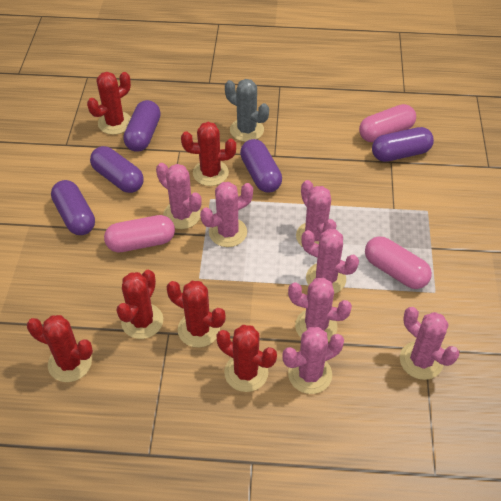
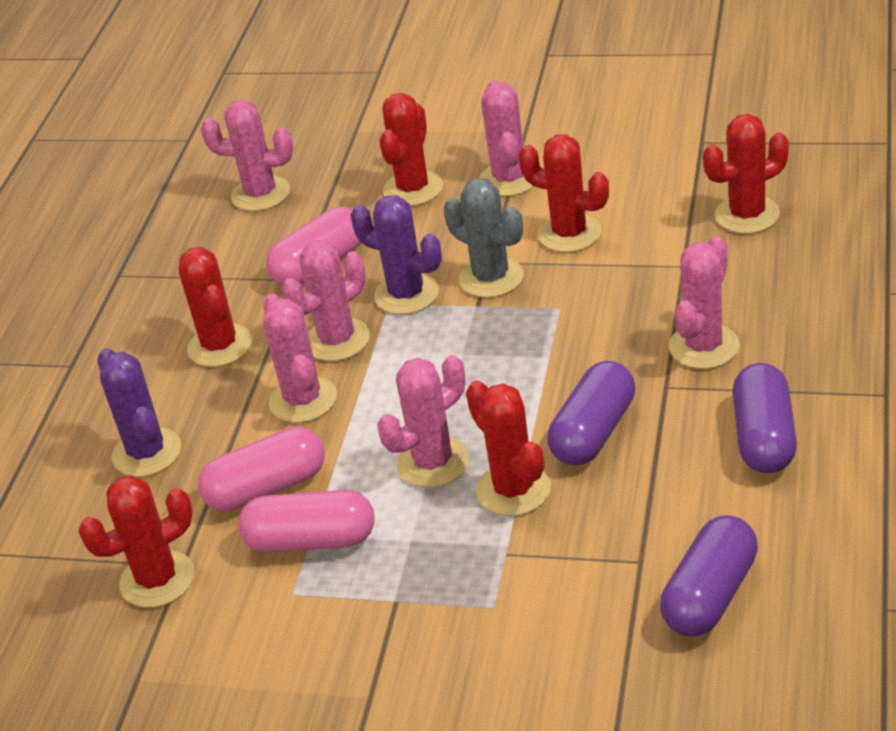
pink cactus: 7 -> 6
purple cactus: 0 -> 2
purple capsule: 5 -> 3

